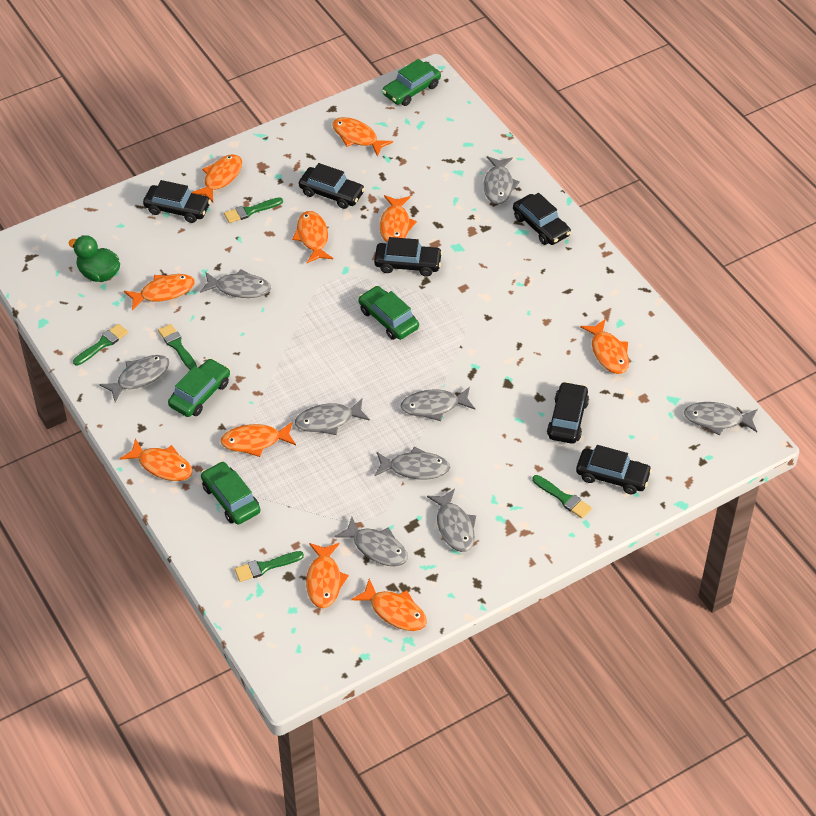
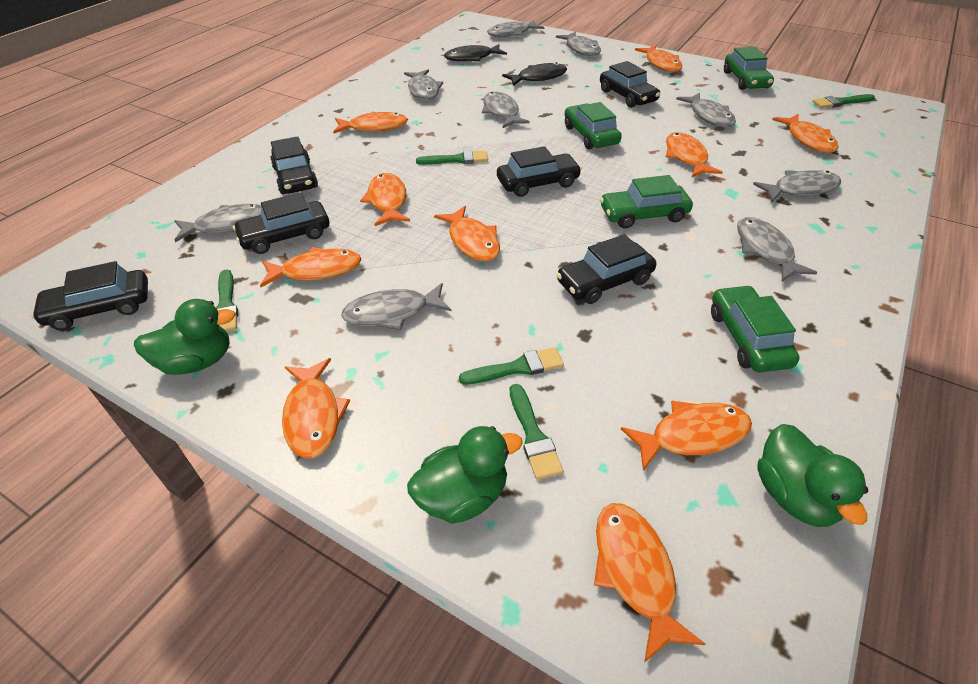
black fish: 0 -> 2
green duck: 1 -> 3

